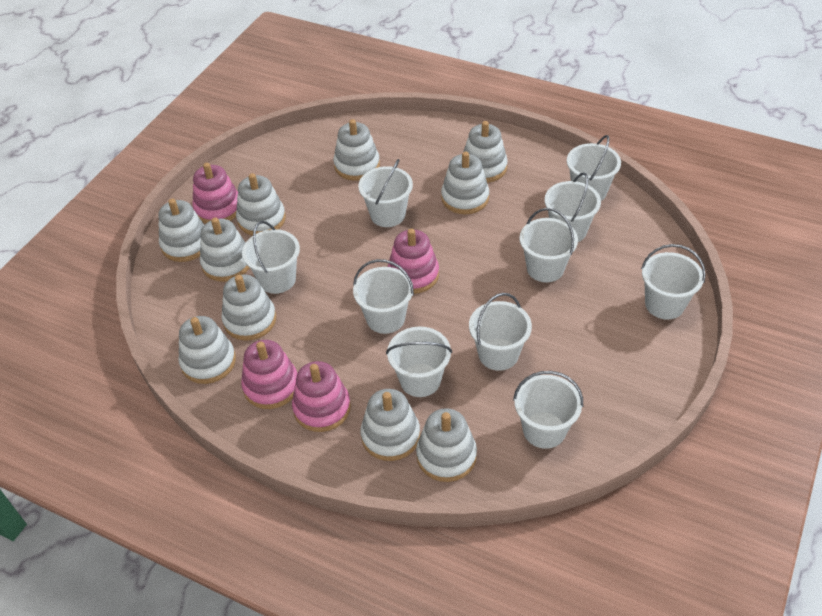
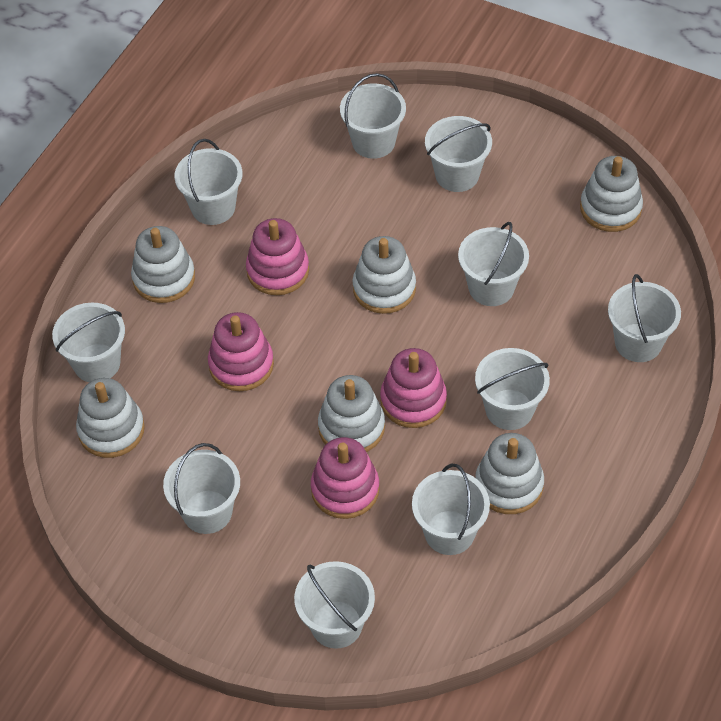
white stacking toy: 10 -> 6

